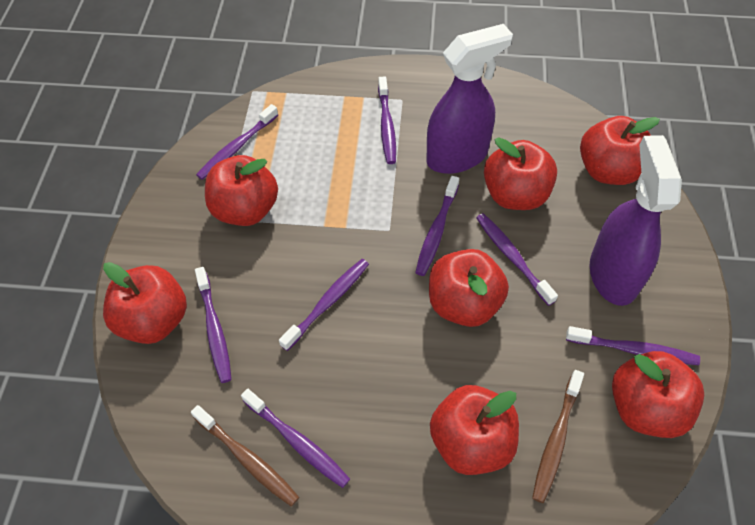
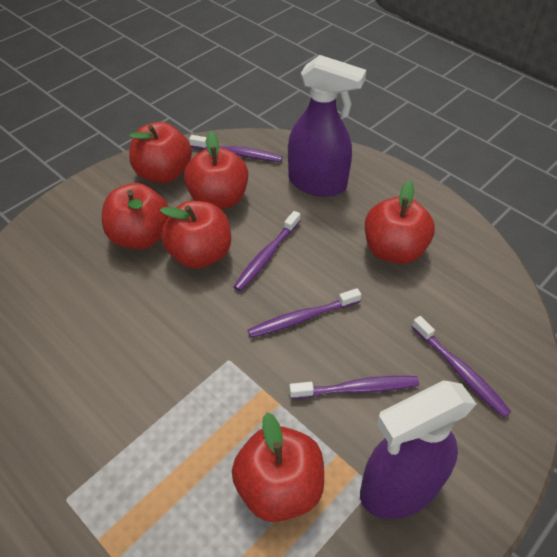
brown toothbrush: 2 -> 0
purple toothbrush: 8 -> 5
red apple: 7 -> 6

